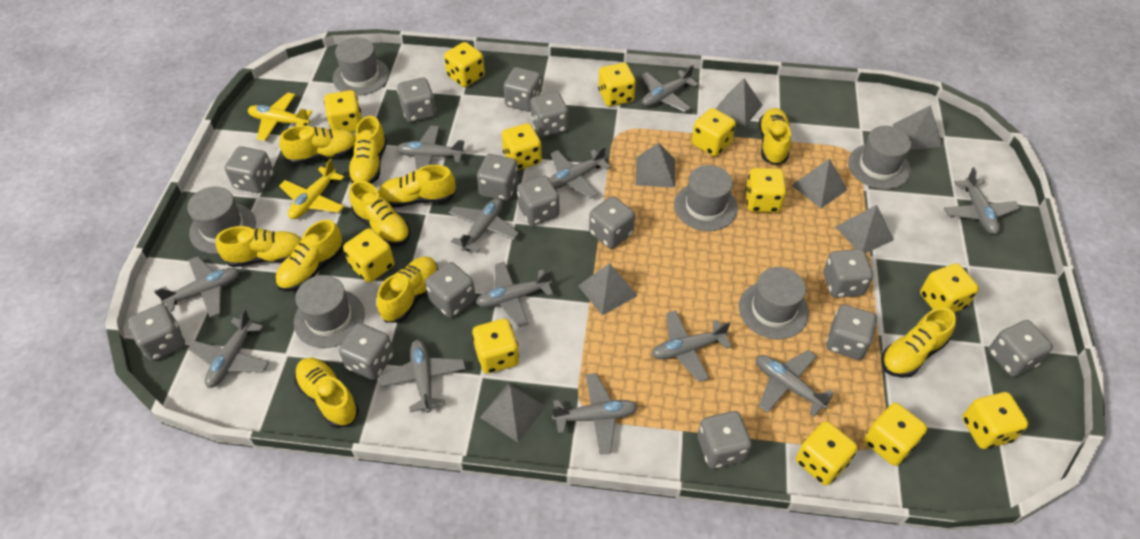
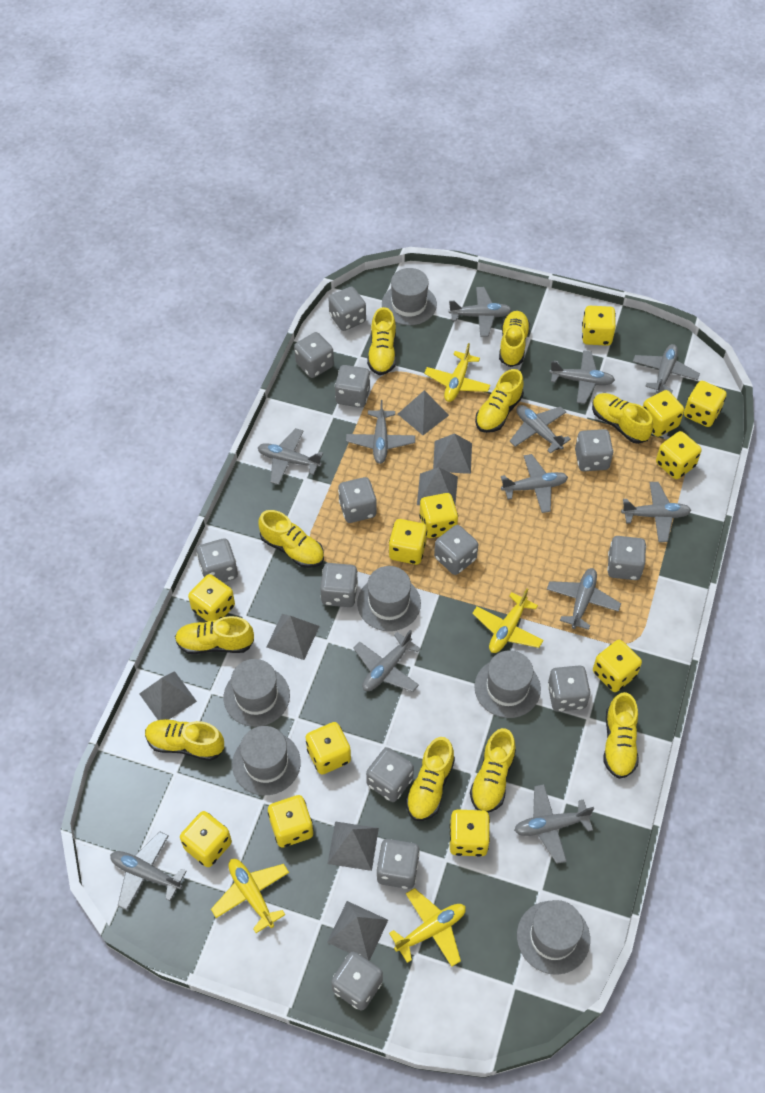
grey dice: 14 -> 13
yellow plane: 2 -> 4

